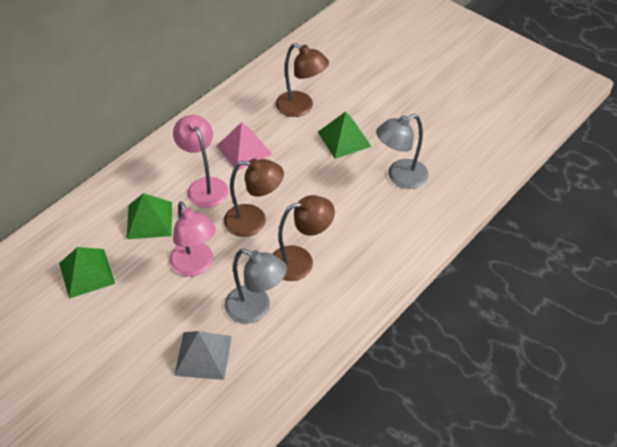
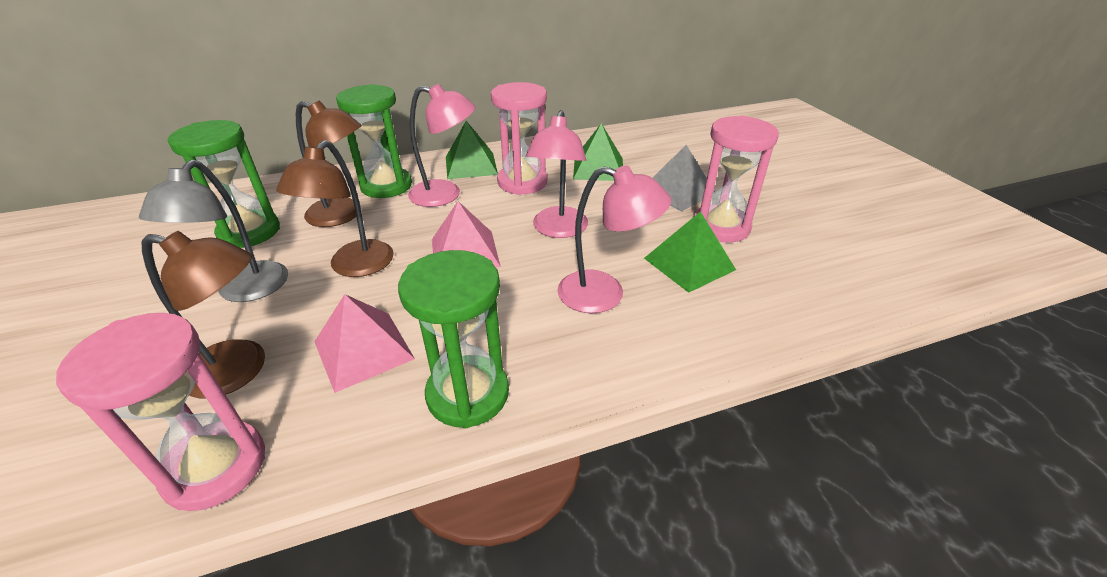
green hourglass: 0 -> 3
grey lamp: 2 -> 1
pink hourglass: 0 -> 3
pink lamp: 2 -> 3
pink pyramid: 1 -> 2

